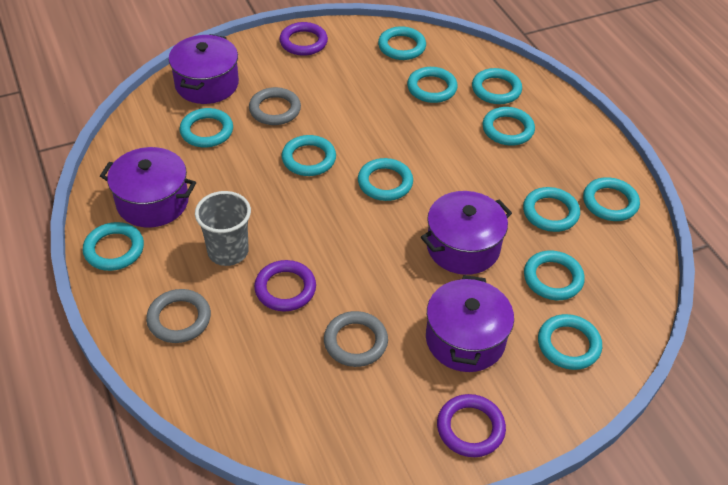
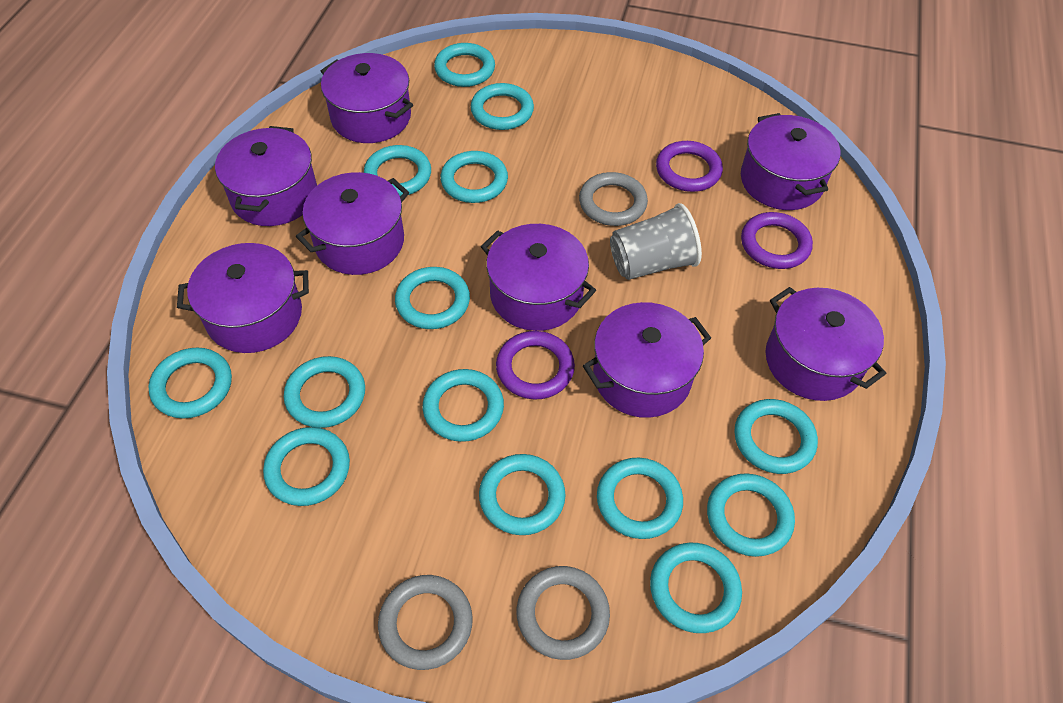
purple pot: 4 -> 8
turquoise ring: 12 -> 14

